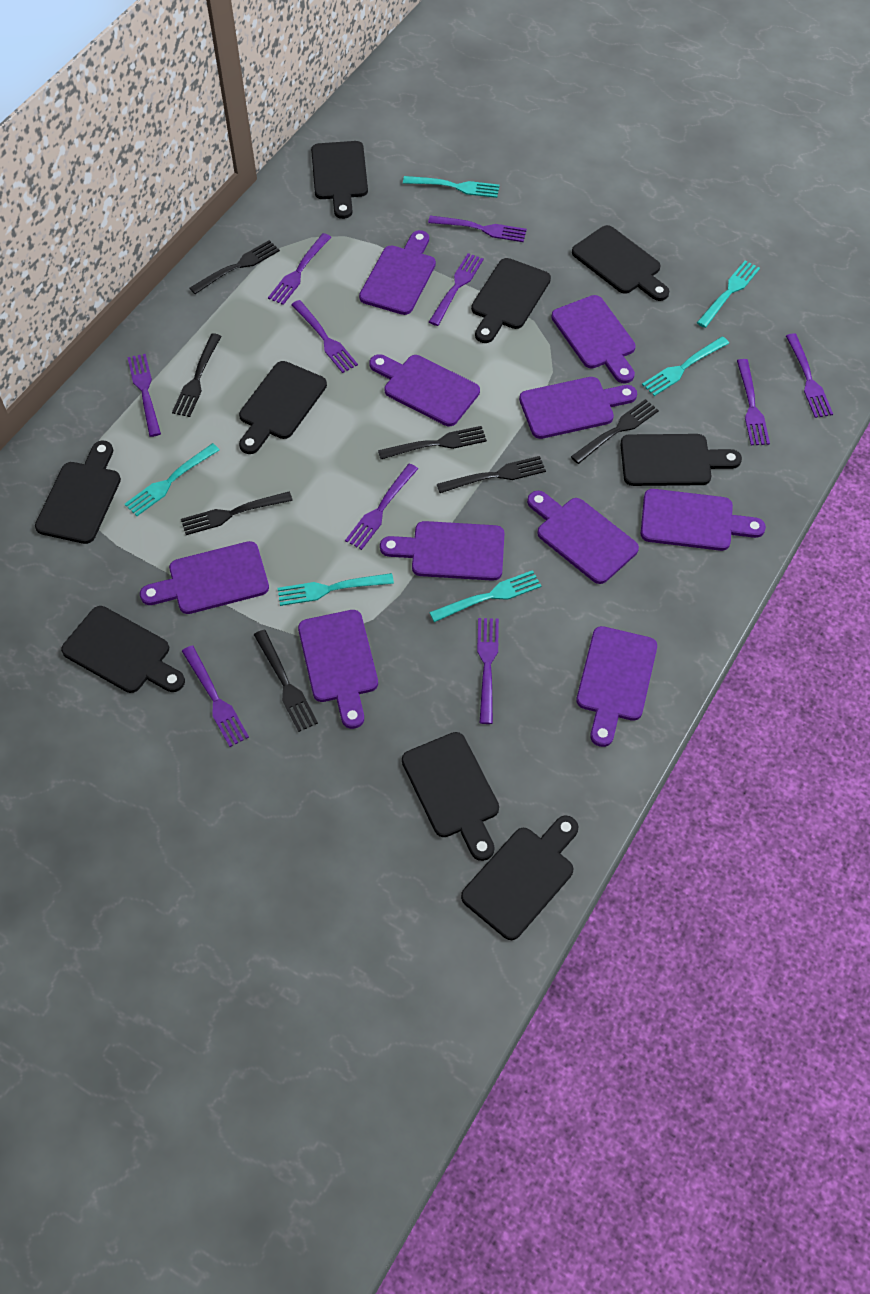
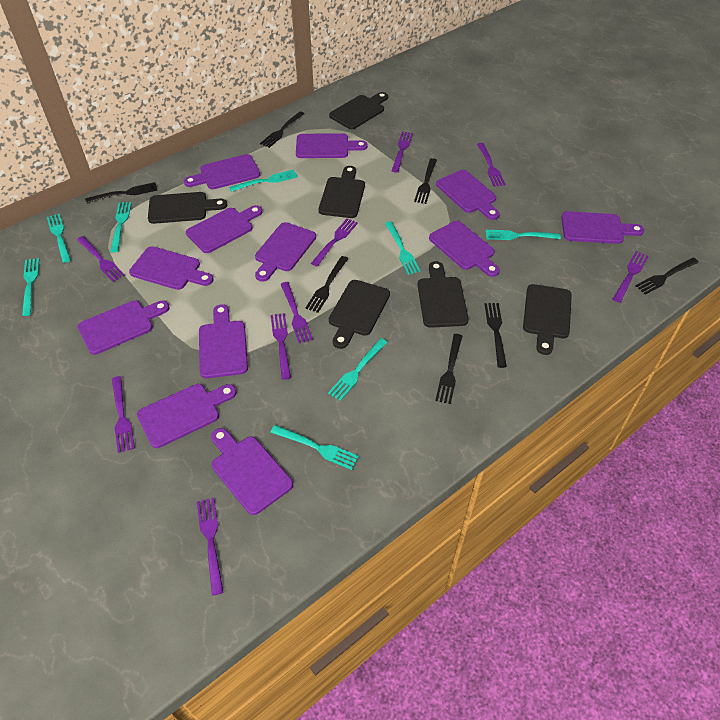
black cutting board: 9 -> 6
purple cutting board: 10 -> 12
purple fork: 10 -> 9
turquoise fork: 6 -> 8

